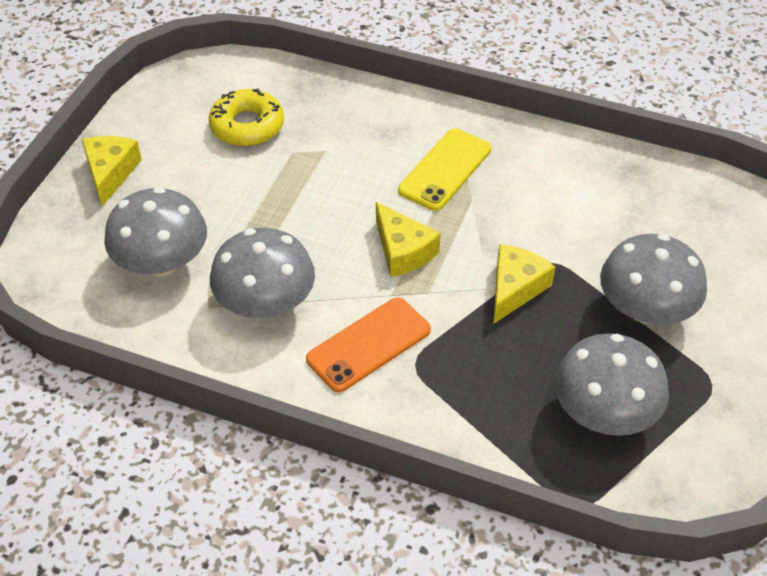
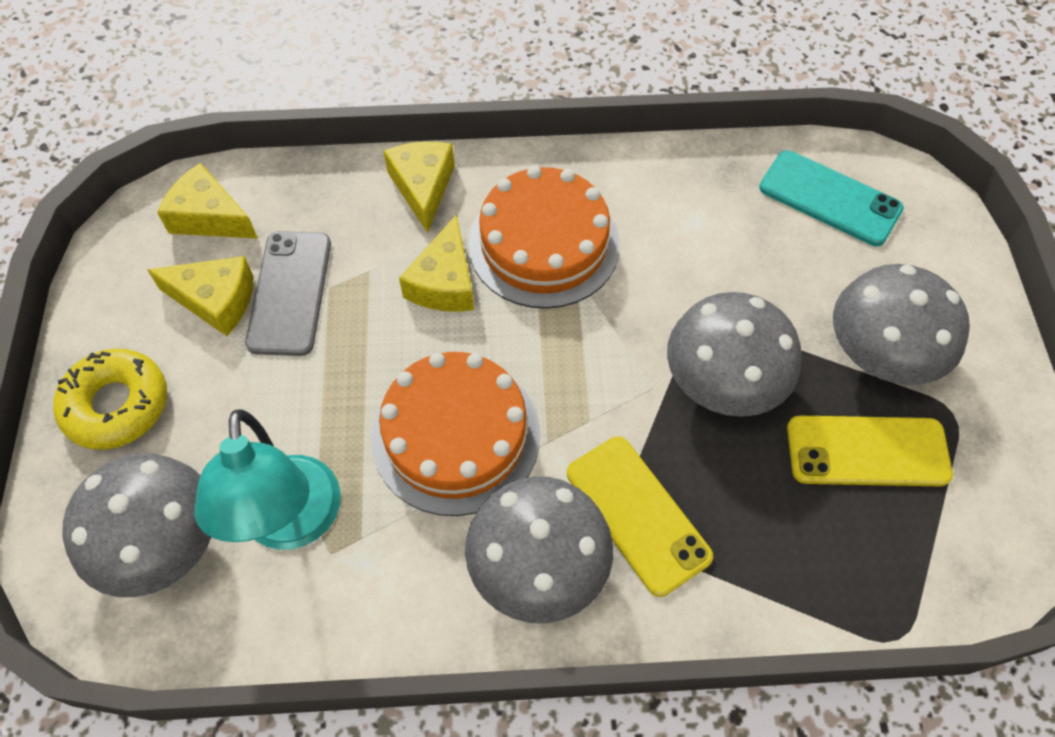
grey phone: 0 -> 1
orange cake: 0 -> 2
orange phone: 1 -> 0
turquoise lamp: 0 -> 1
turquoise phone: 0 -> 1
yellow cheese: 3 -> 4
yellow phone: 1 -> 2

